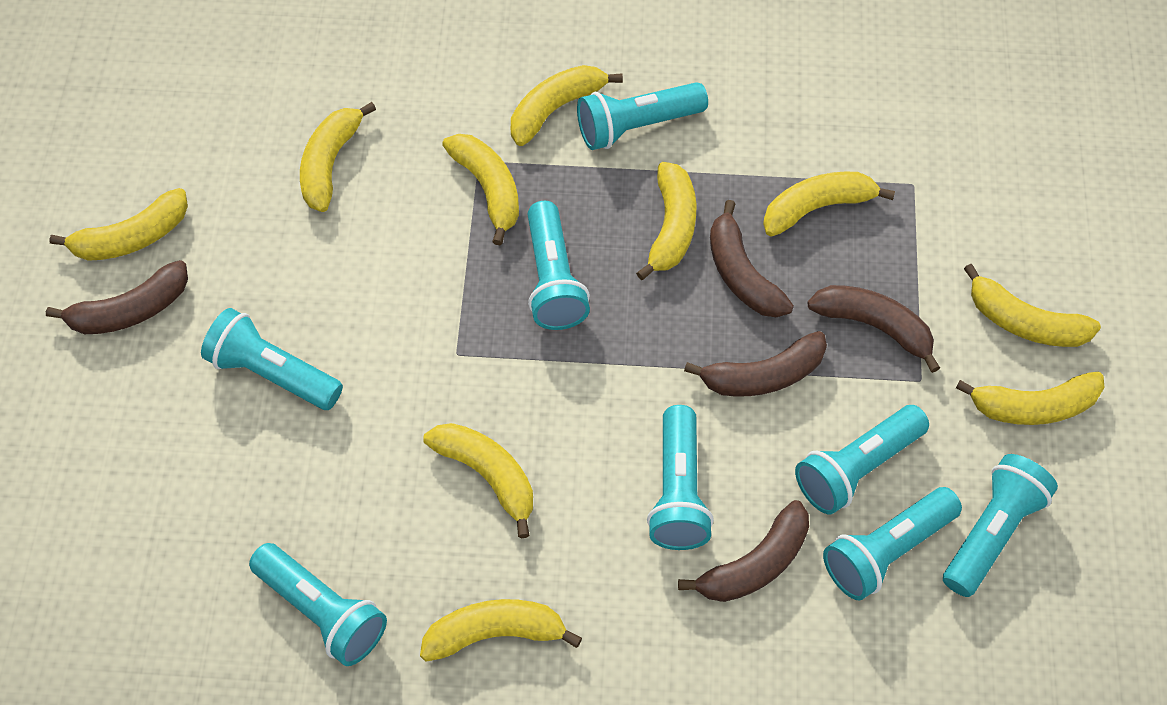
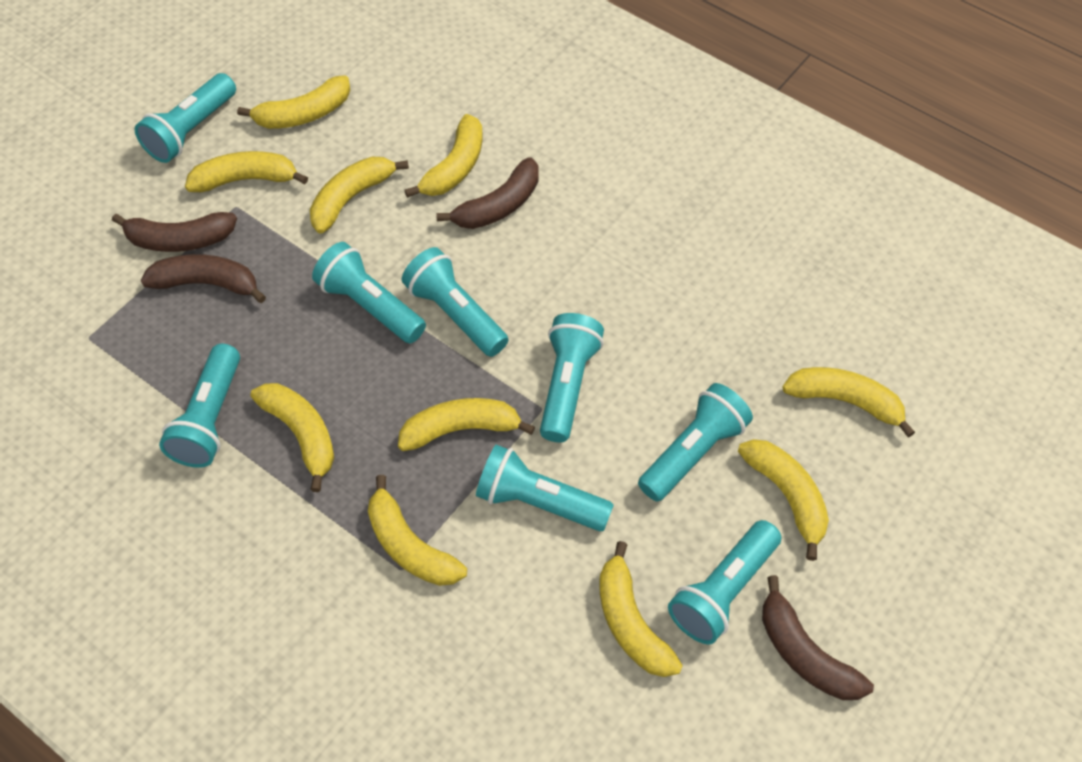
brown banana: 5 -> 4

